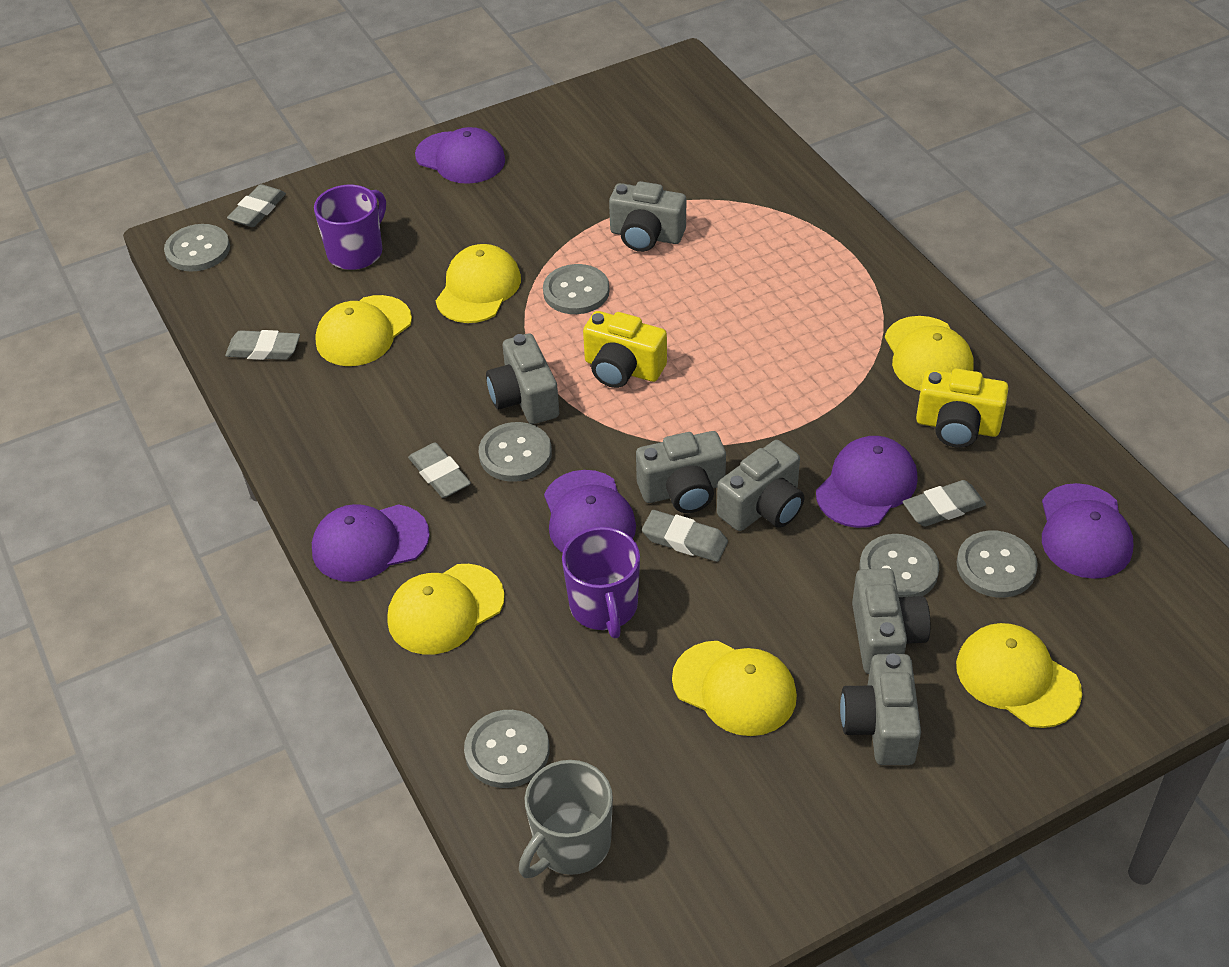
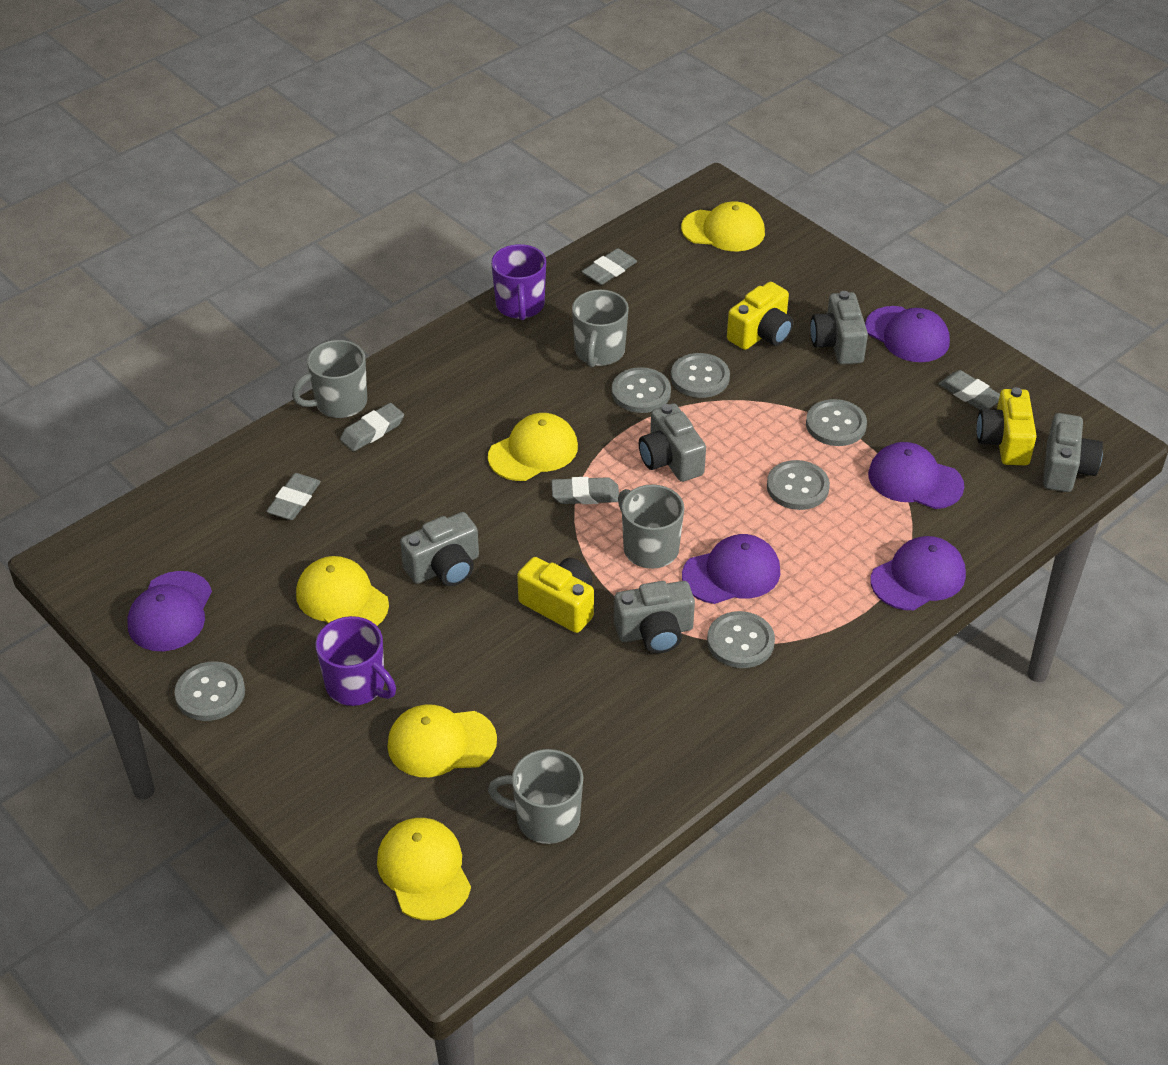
grey camera: 6 -> 5
grey mug: 1 -> 4
yellow camera: 2 -> 3
yellow cap: 6 -> 5

